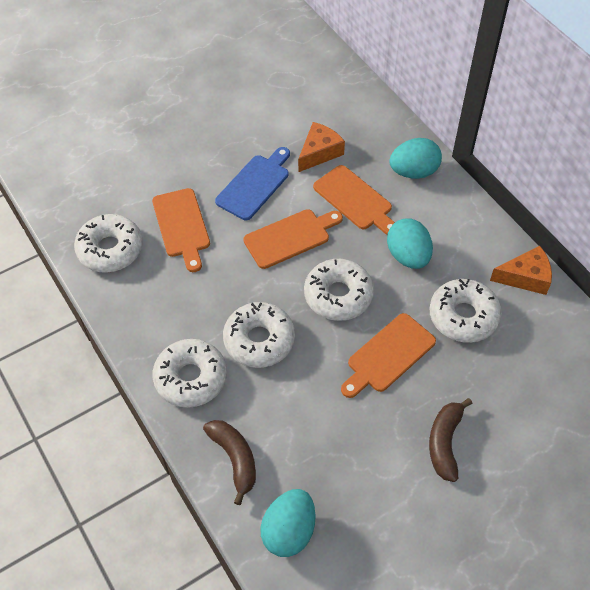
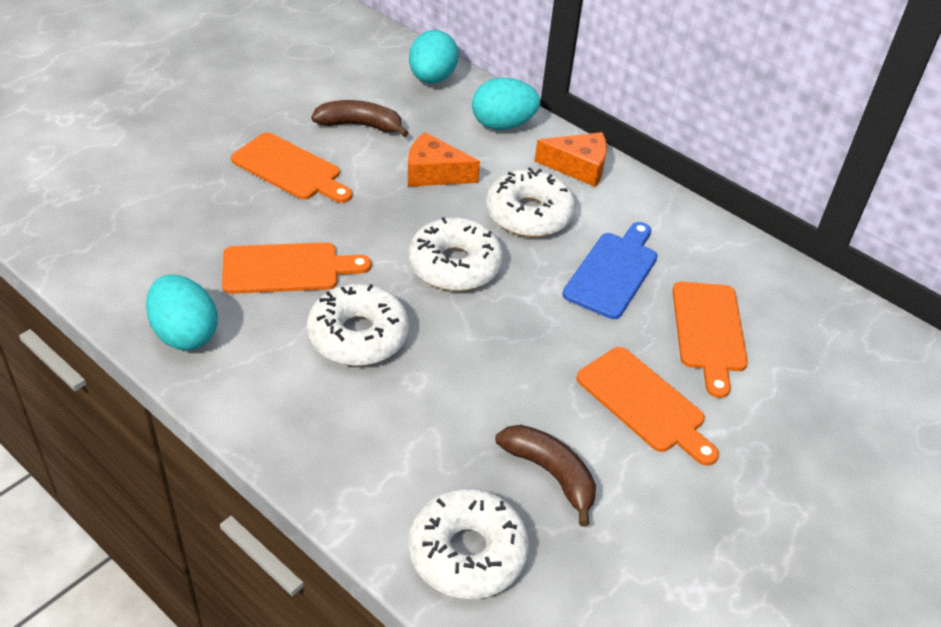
white donut: 5 -> 4

